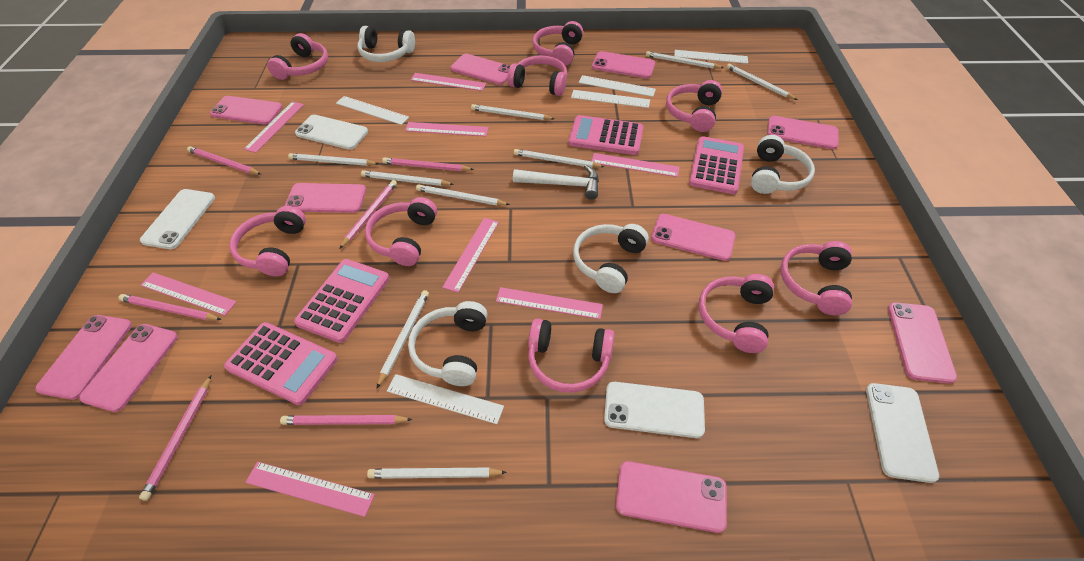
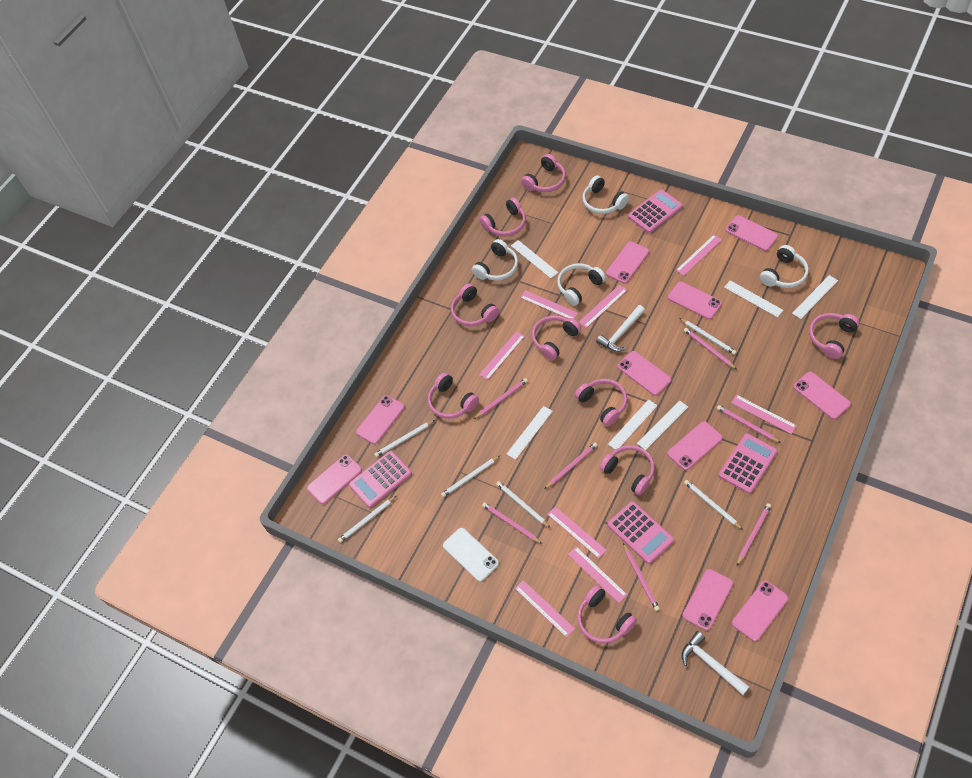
pink pencil: 6 -> 7
white hammer: 1 -> 2
white pencil: 9 -> 6
white phone: 4 -> 1
white ruler: 5 -> 6

